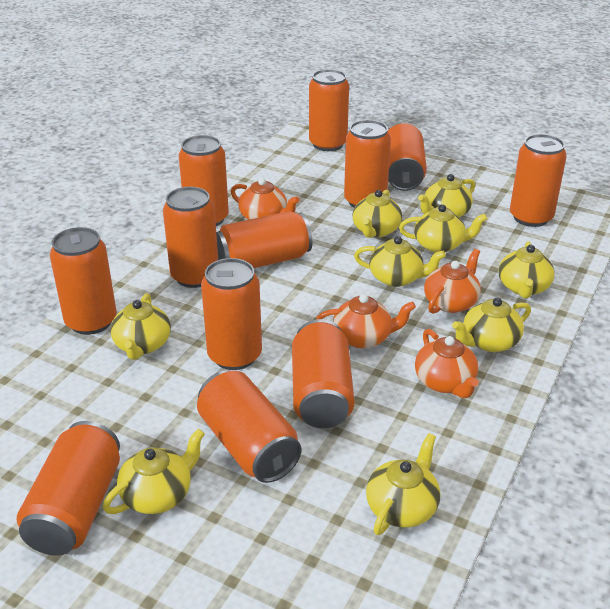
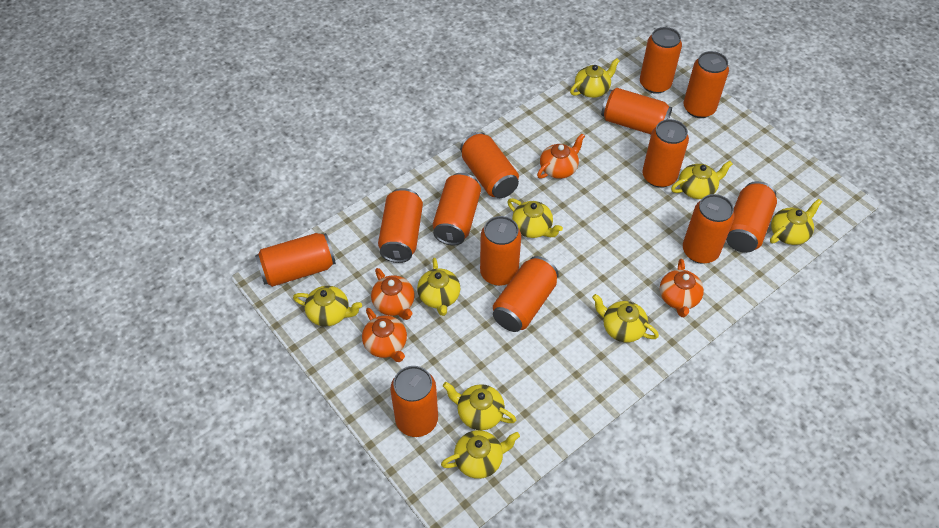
orange can: 12 -> 13

